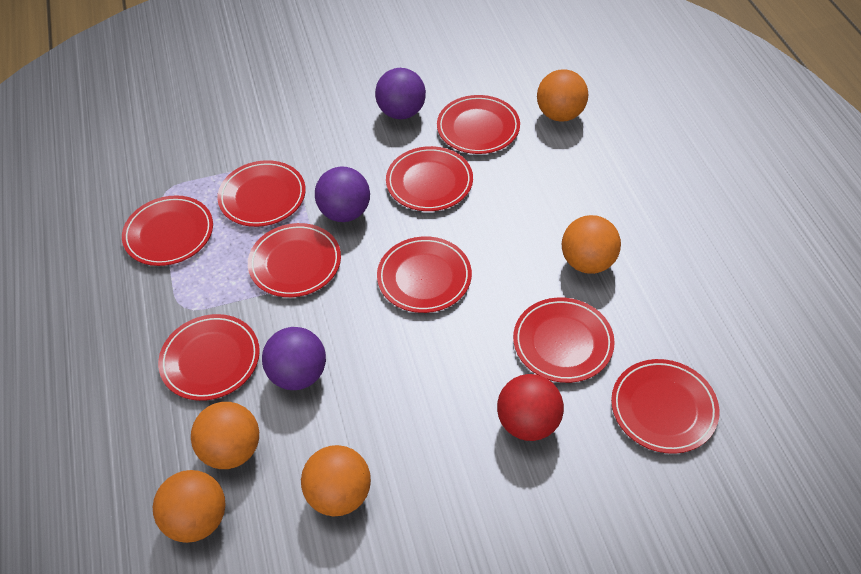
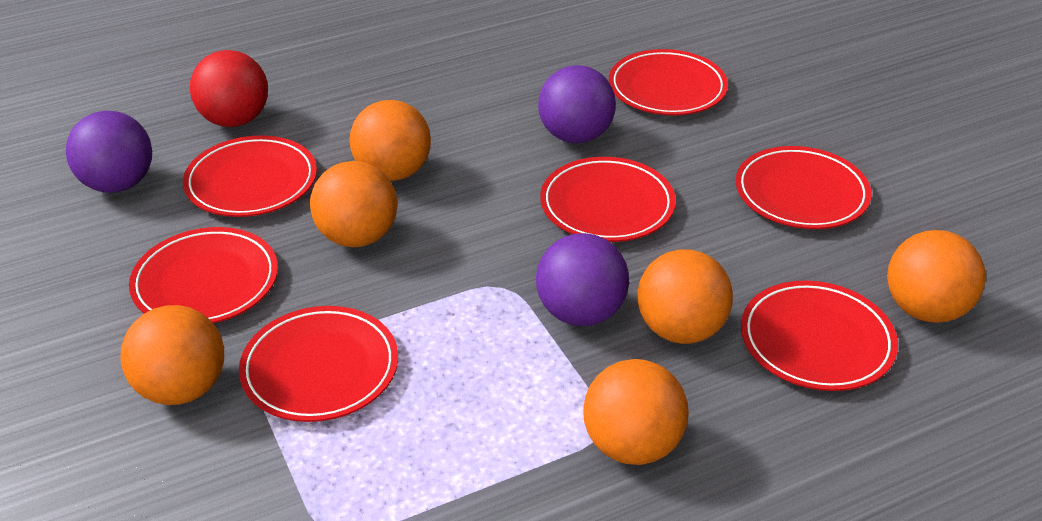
orange ball: 5 -> 6
red plate: 9 -> 7

